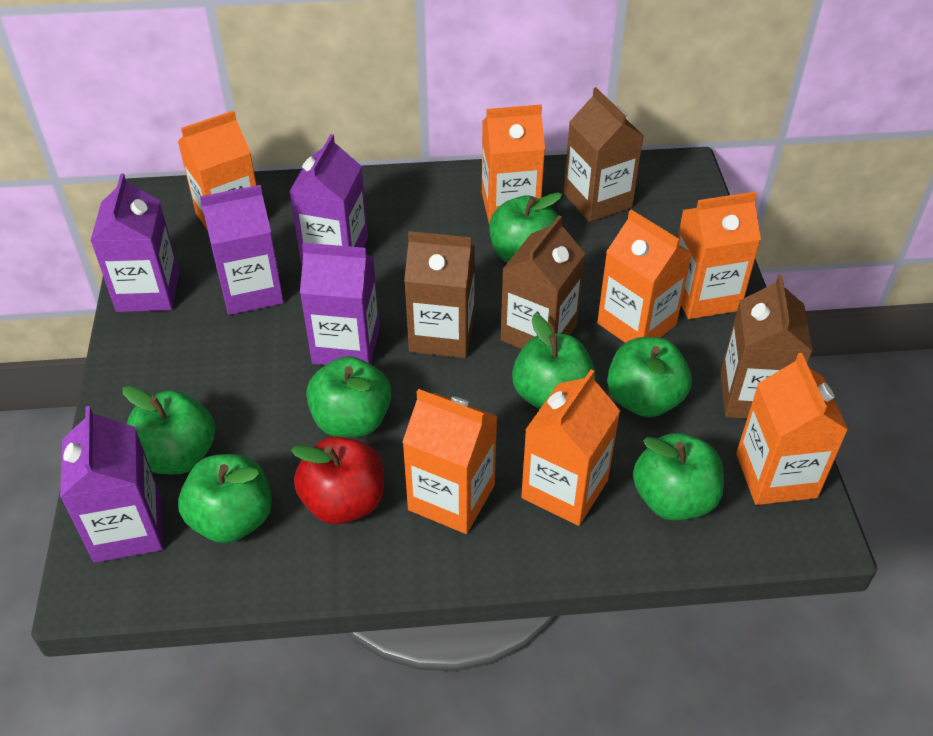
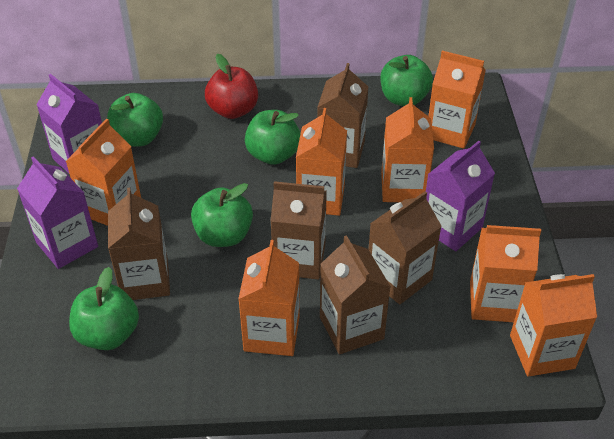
brown carton: 4 -> 5
green apple: 7 -> 5
purple carton: 5 -> 3

